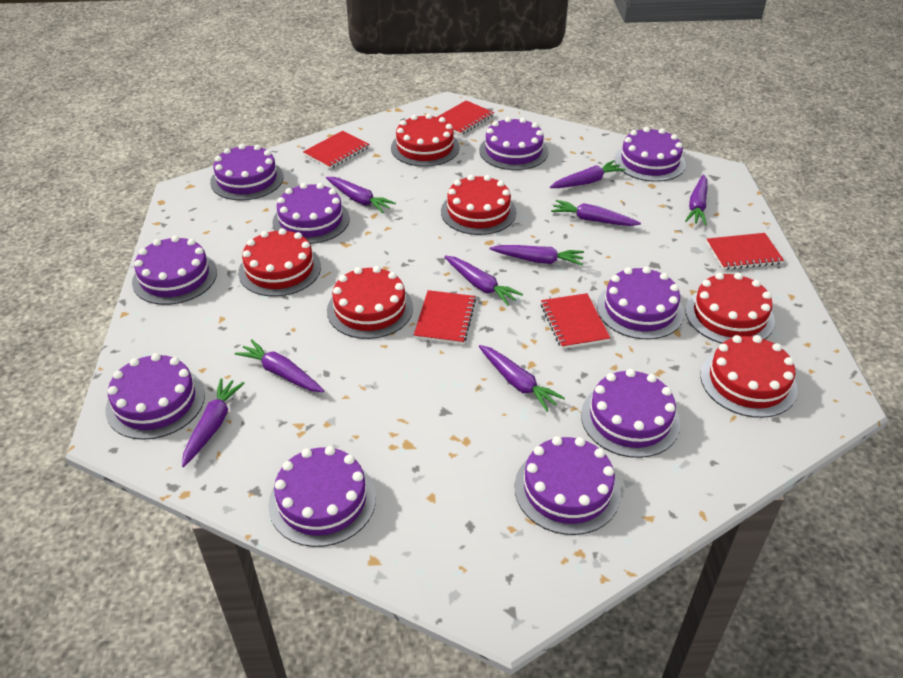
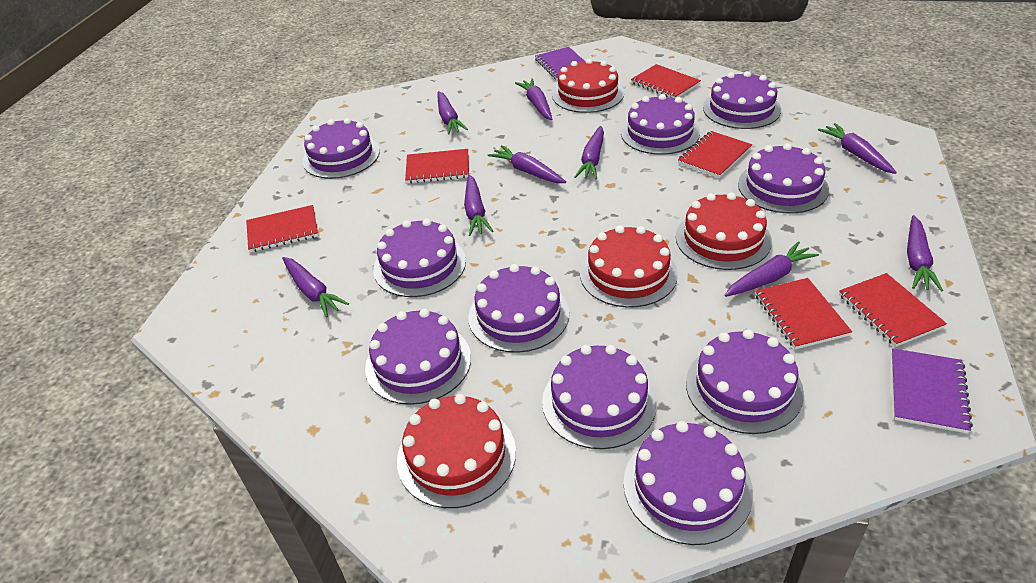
purple notebook: 0 -> 2
red cake: 6 -> 4
red notebook: 5 -> 6

